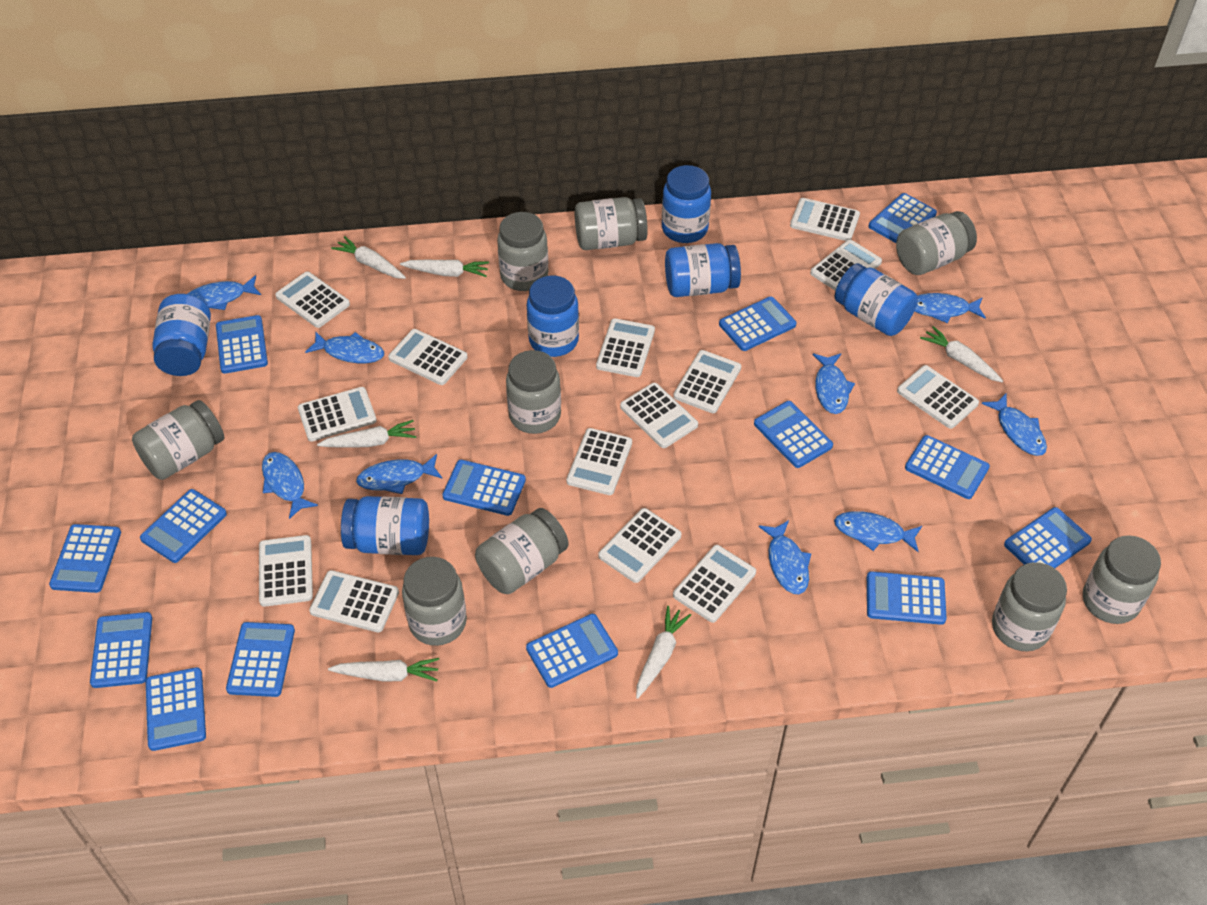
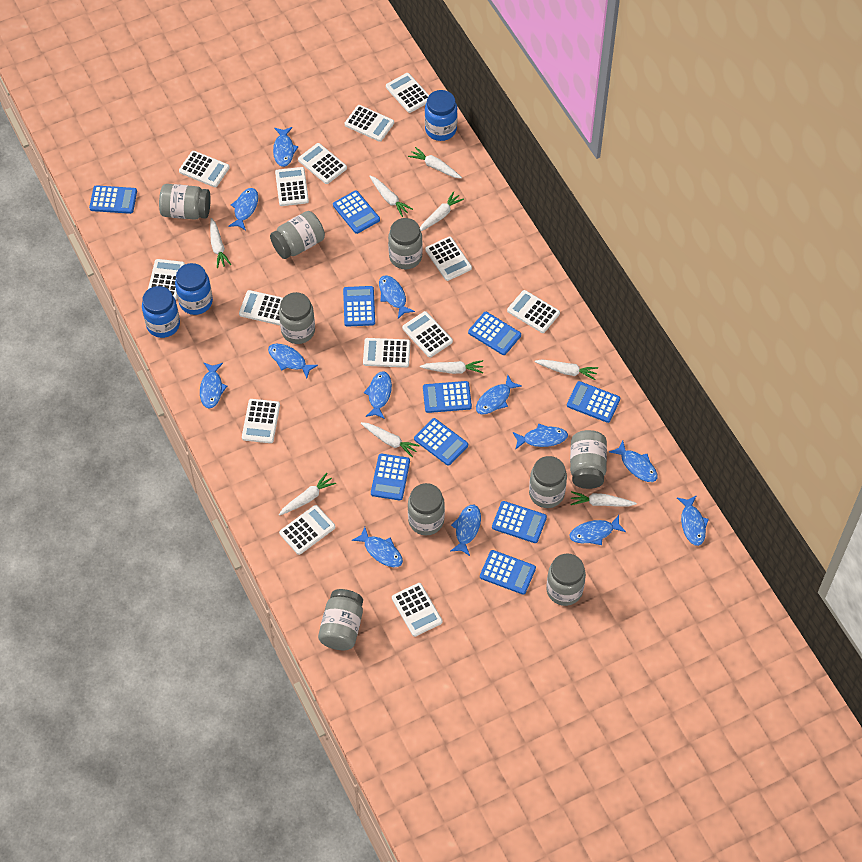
blue calculator: 14 -> 10
blue fish: 9 -> 13
blue jar: 6 -> 3
white carrot: 6 -> 9

